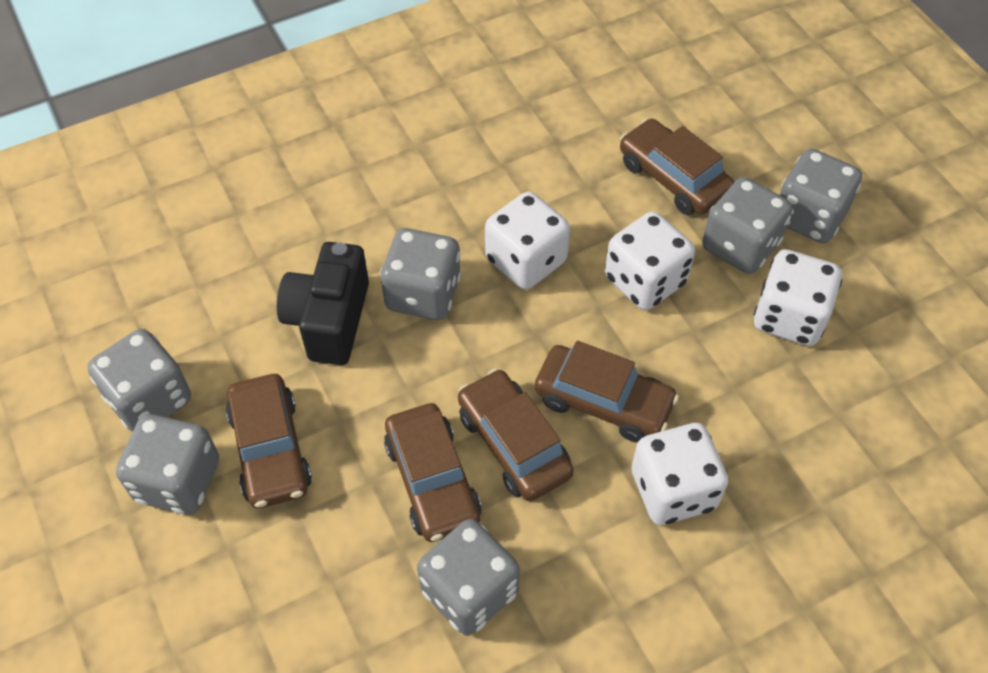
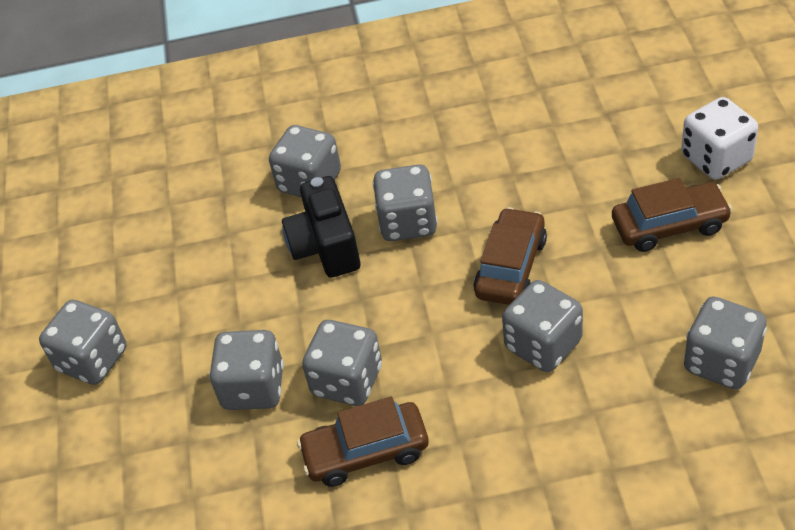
brown car: 5 -> 3
grey dice: 6 -> 7
white dice: 4 -> 1

